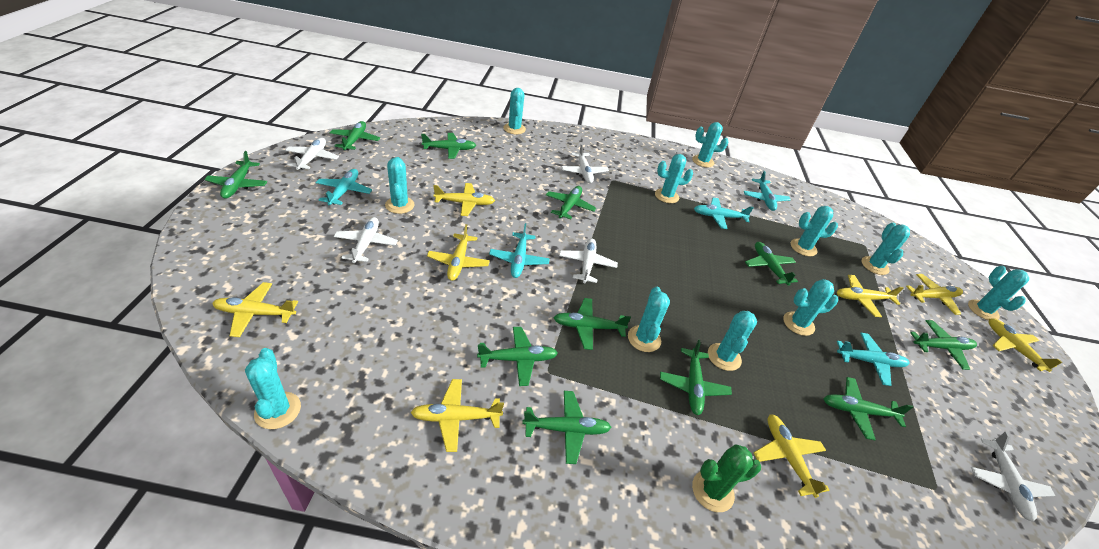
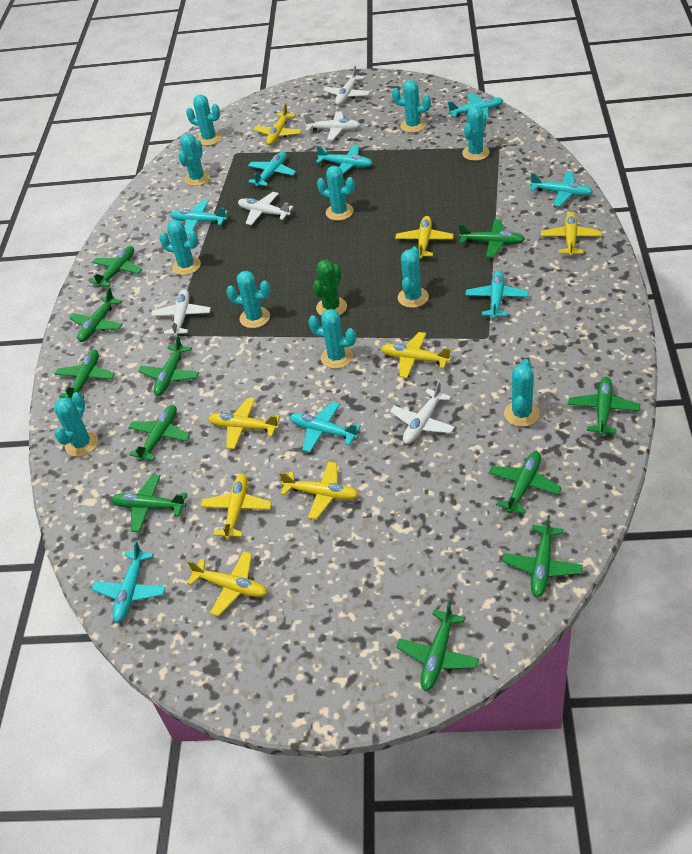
turquoise plane: 5 -> 8

